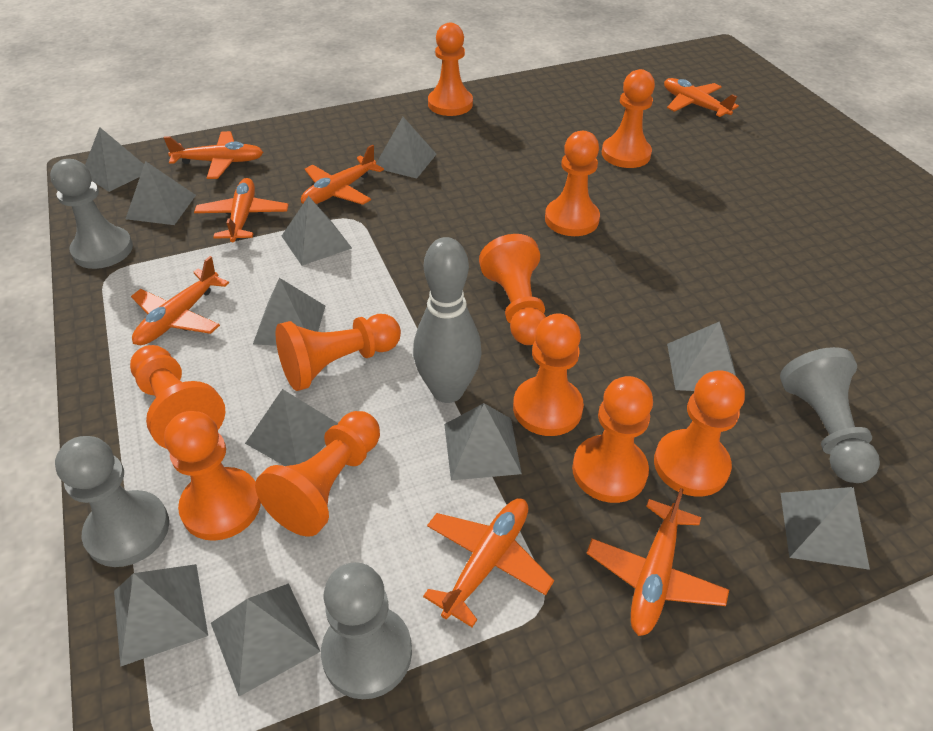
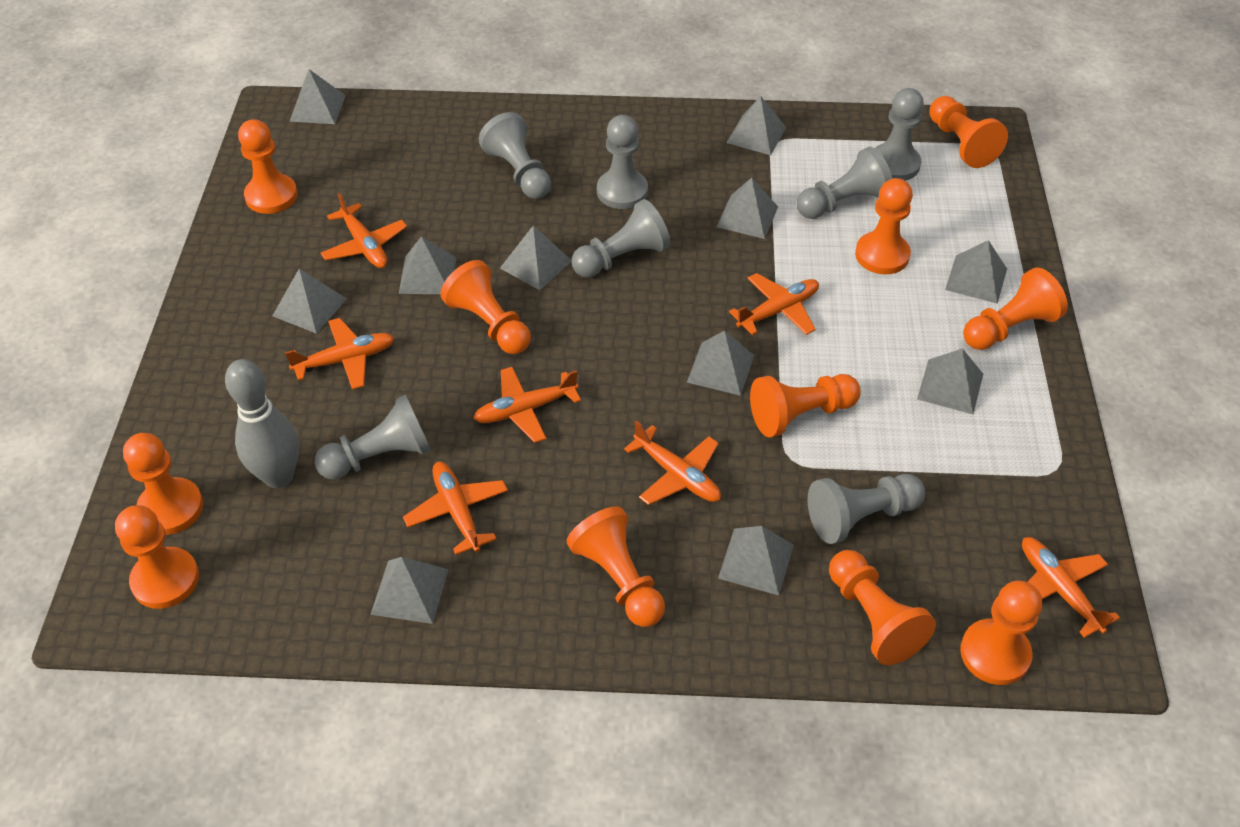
grey pawn: 4 -> 7

